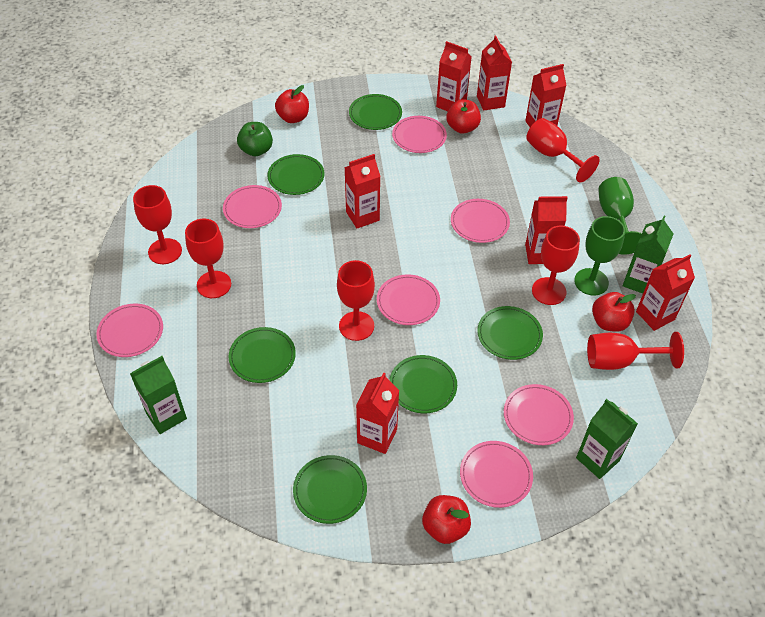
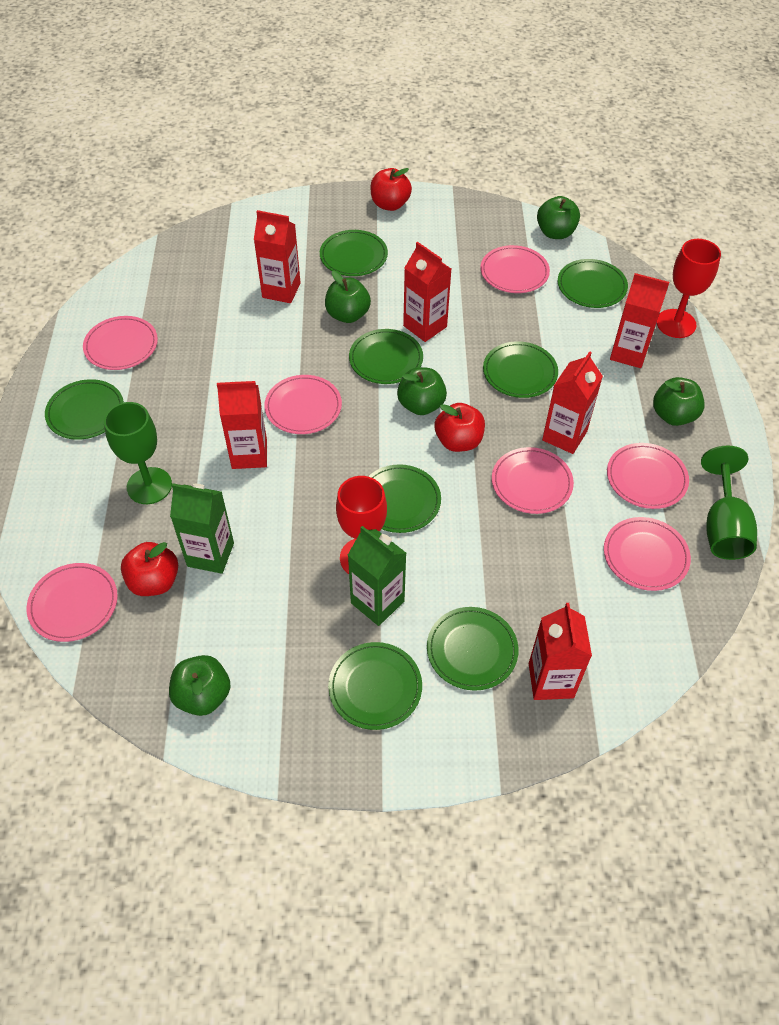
green apple: 1 -> 5
green carton: 3 -> 2
green plate: 6 -> 8
red apple: 4 -> 3
red carton: 7 -> 6
red goblet: 6 -> 2

